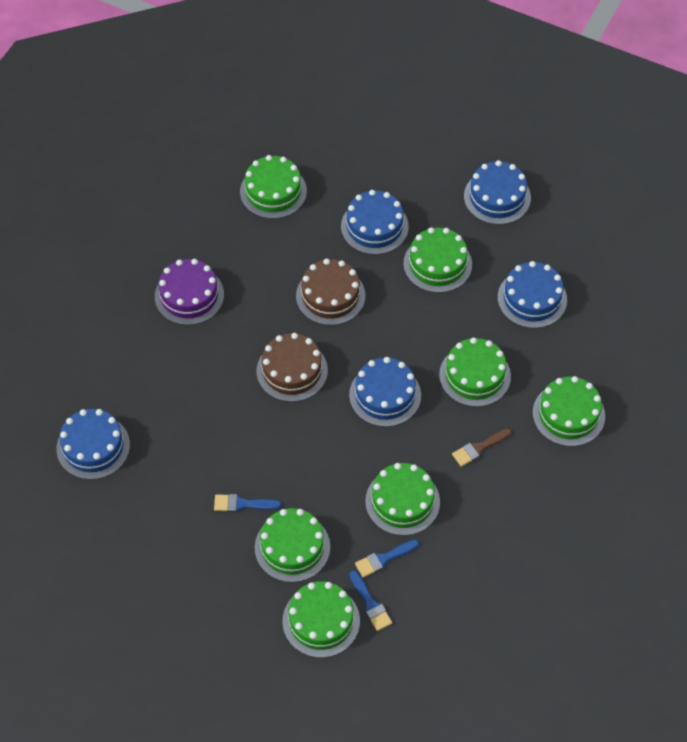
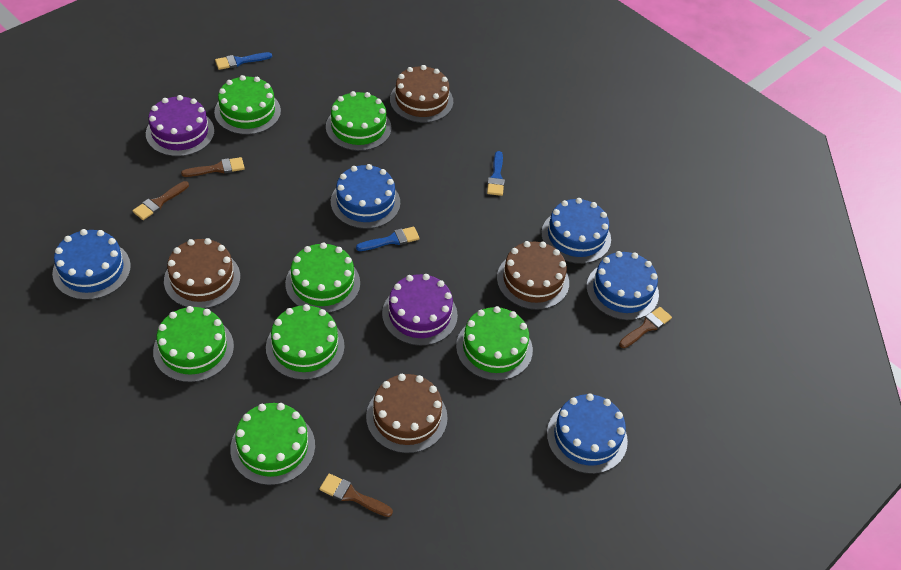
brown brush: 1 -> 4
brown cake: 2 -> 4
purple cake: 1 -> 2

